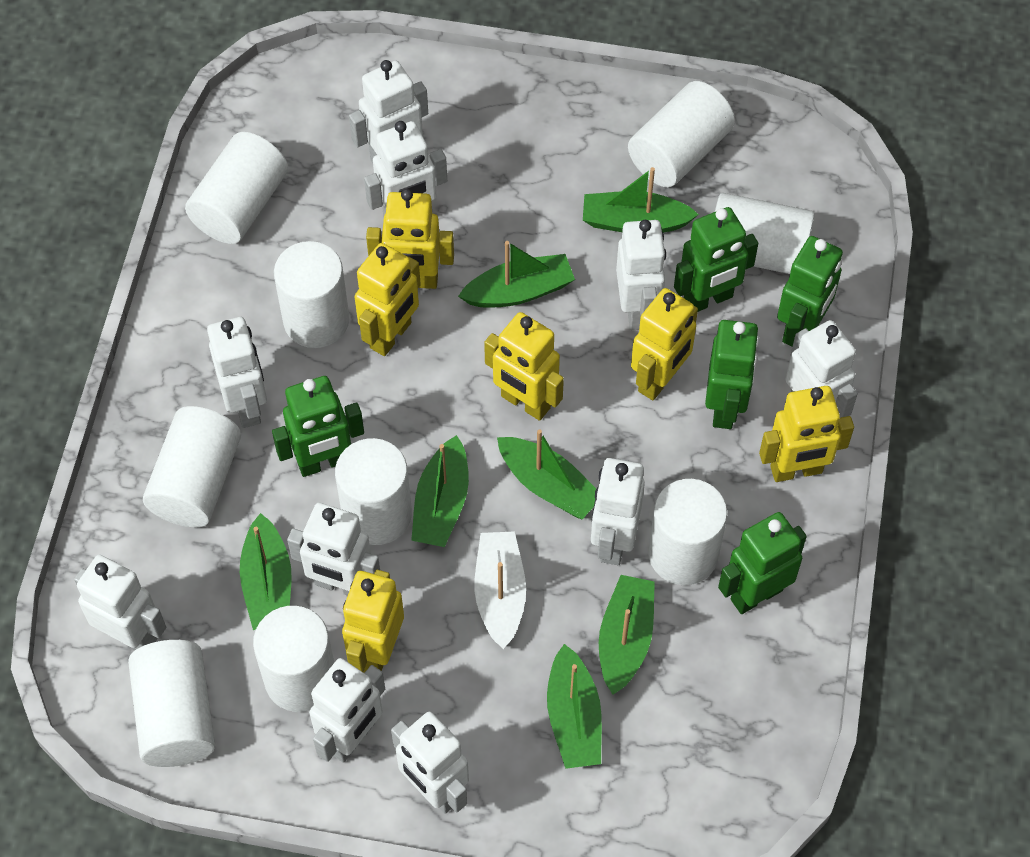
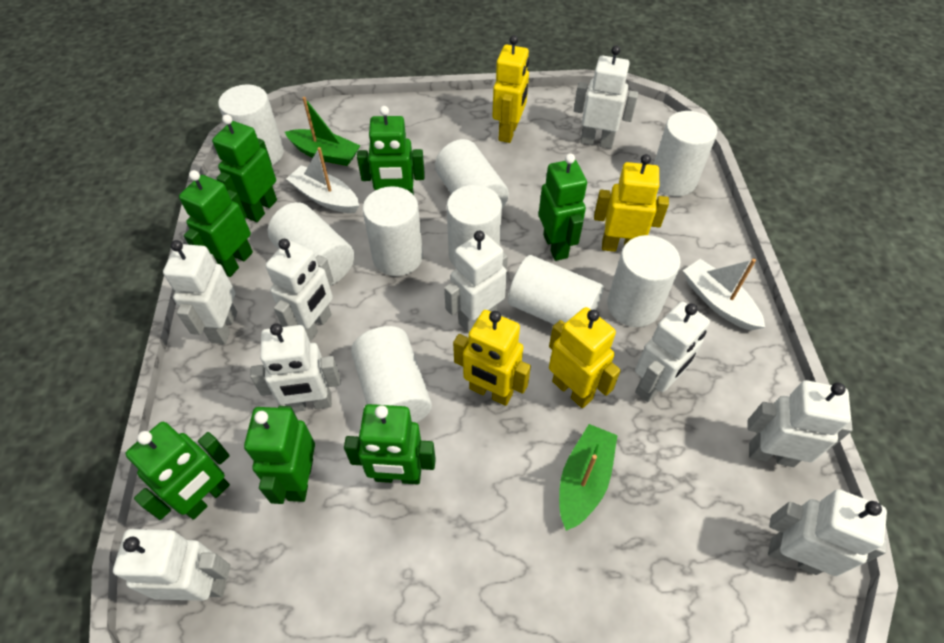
green boat: 7 -> 2
green robot: 5 -> 7
white boat: 1 -> 2
white robot: 10 -> 9
yellow robot: 6 -> 4

